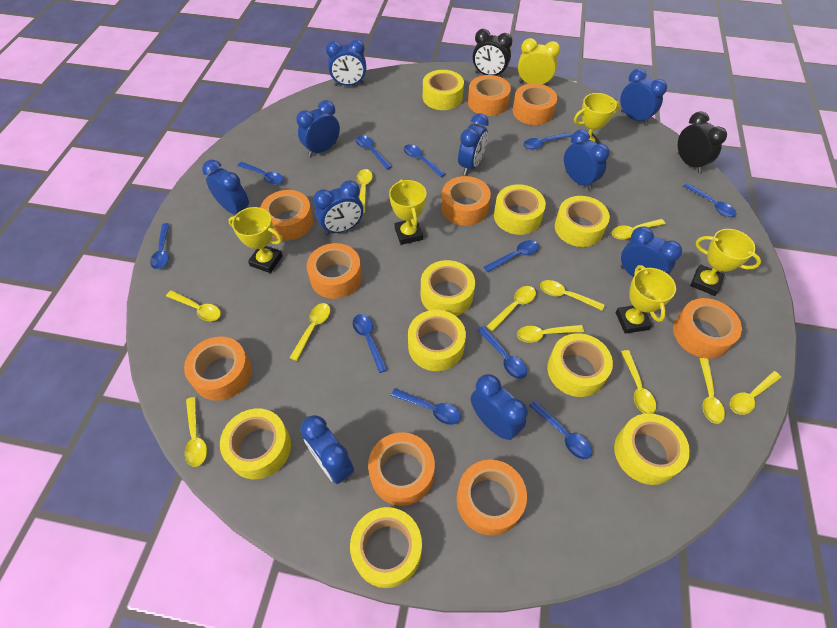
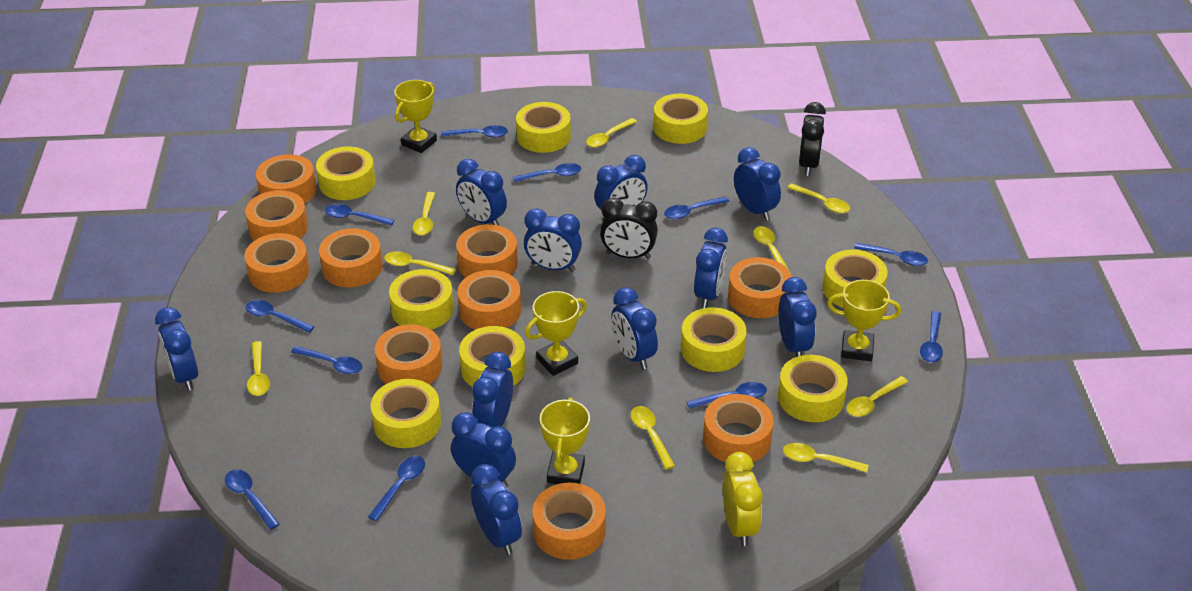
blue clock: 10 -> 11
orange tape: 9 -> 10
yellow spoon: 11 -> 9
yellow trophy: 5 -> 4

